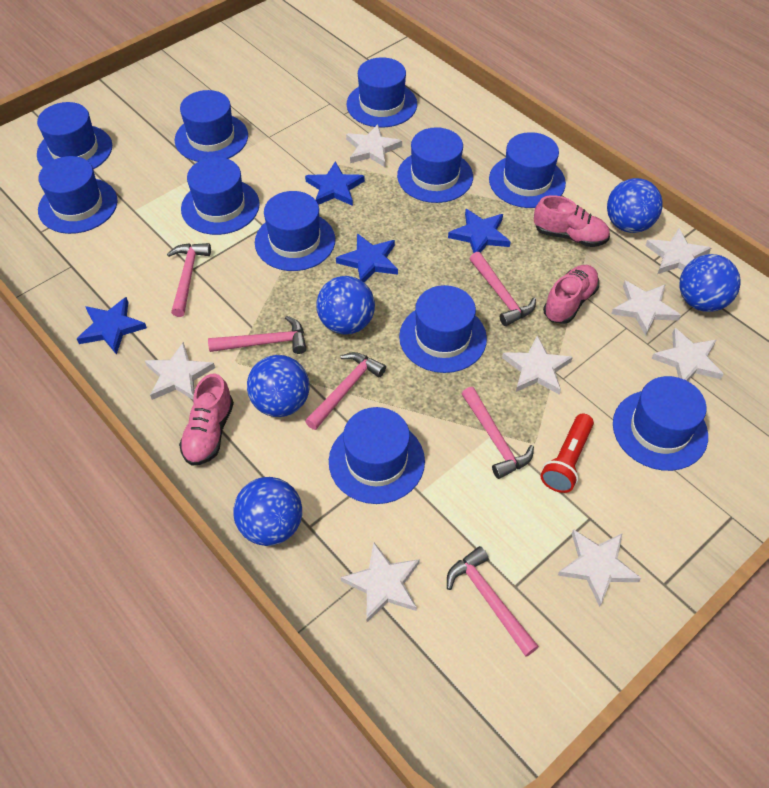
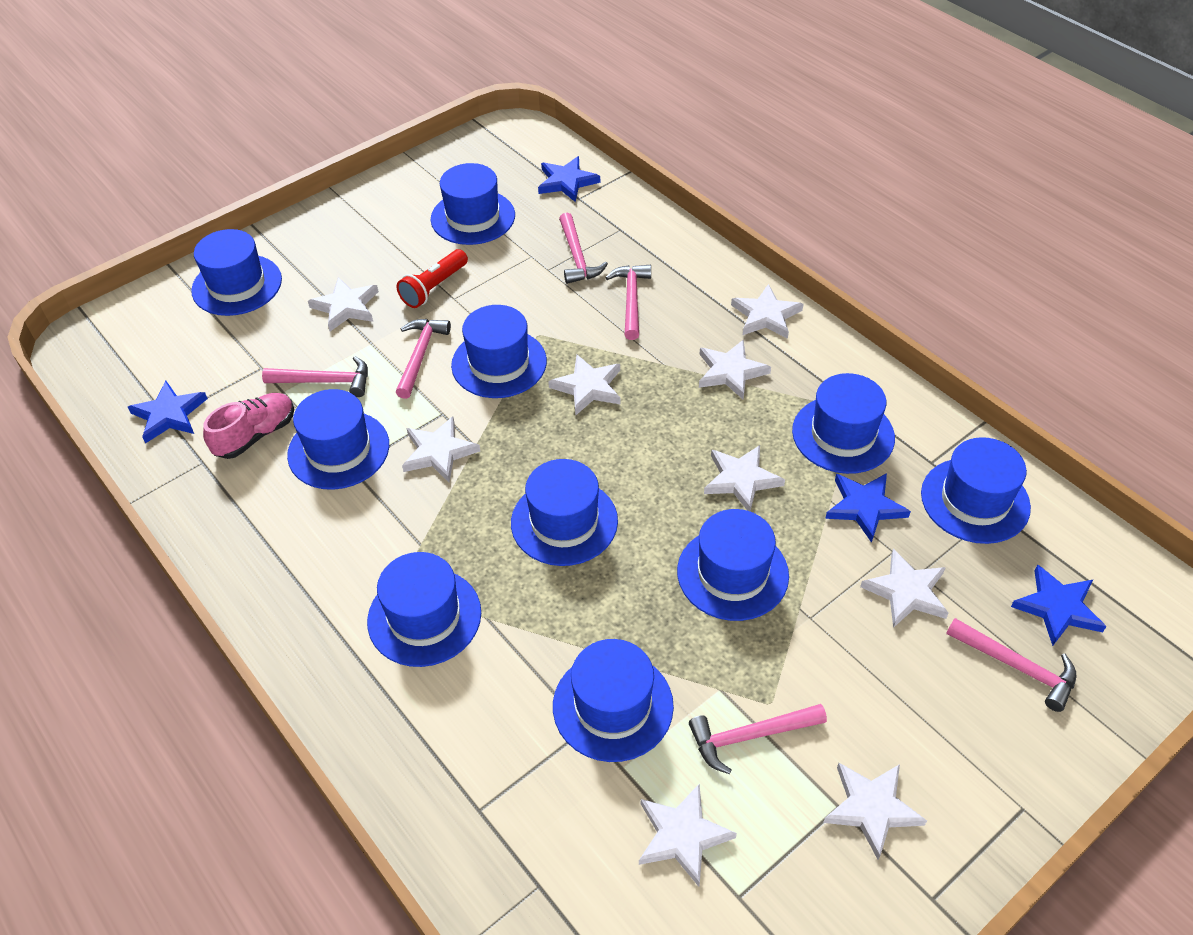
blue ball: 5 -> 0
blue hat: 11 -> 10
pink shoe: 3 -> 1
white star: 8 -> 9

